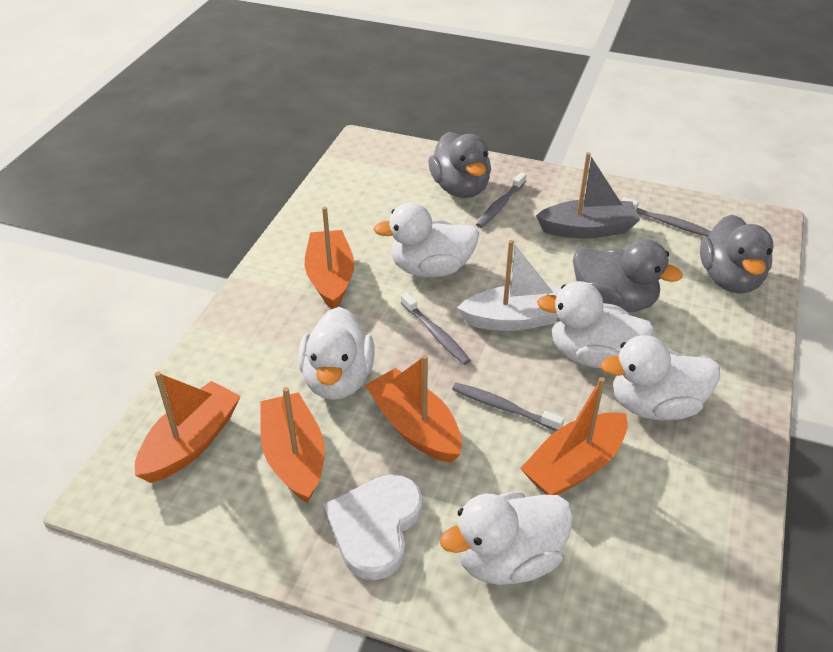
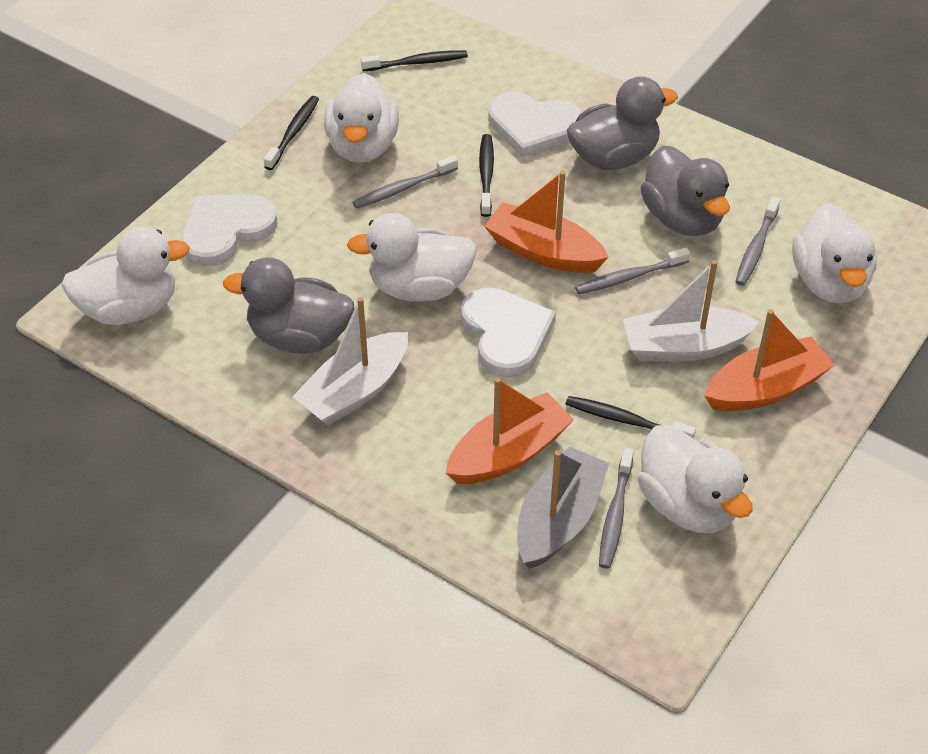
black toothbrush: 0 -> 4
orange boat: 5 -> 3
white boat: 1 -> 2
white heart: 1 -> 3

